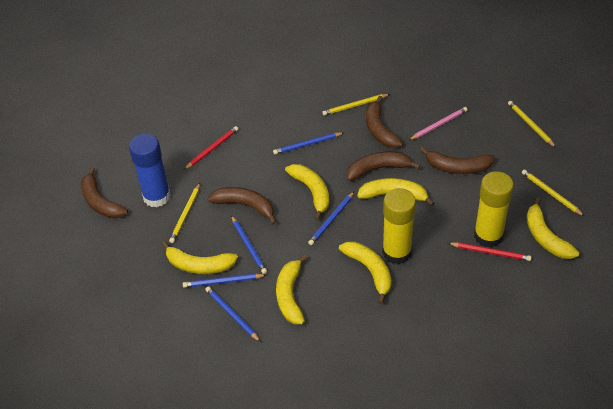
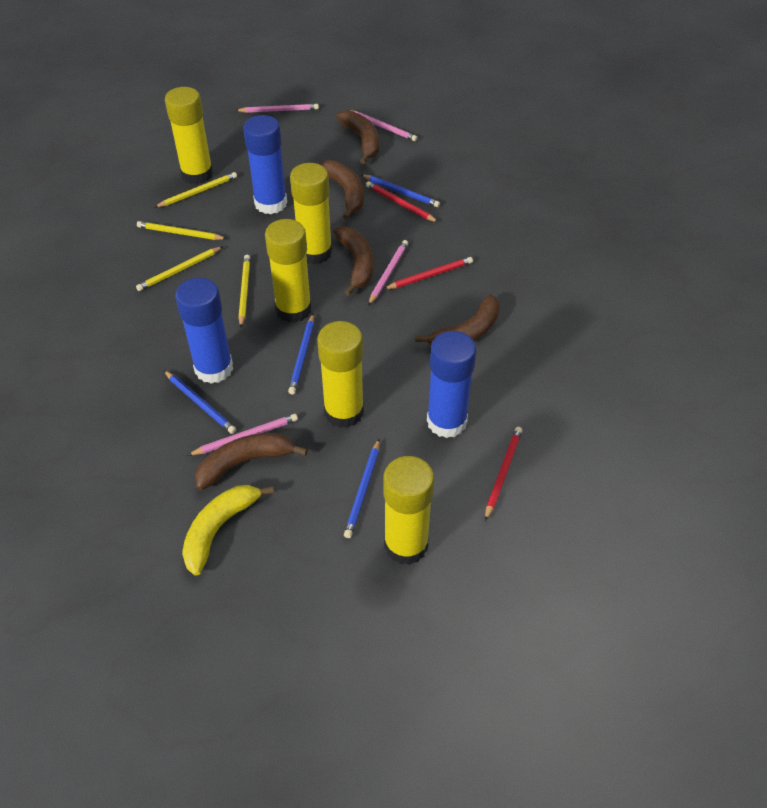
blue glue stick: 1 -> 3
blue pencil: 5 -> 4
pink pencil: 1 -> 4
red pencil: 2 -> 3
yellow banana: 6 -> 1
yellow glue stick: 2 -> 5

